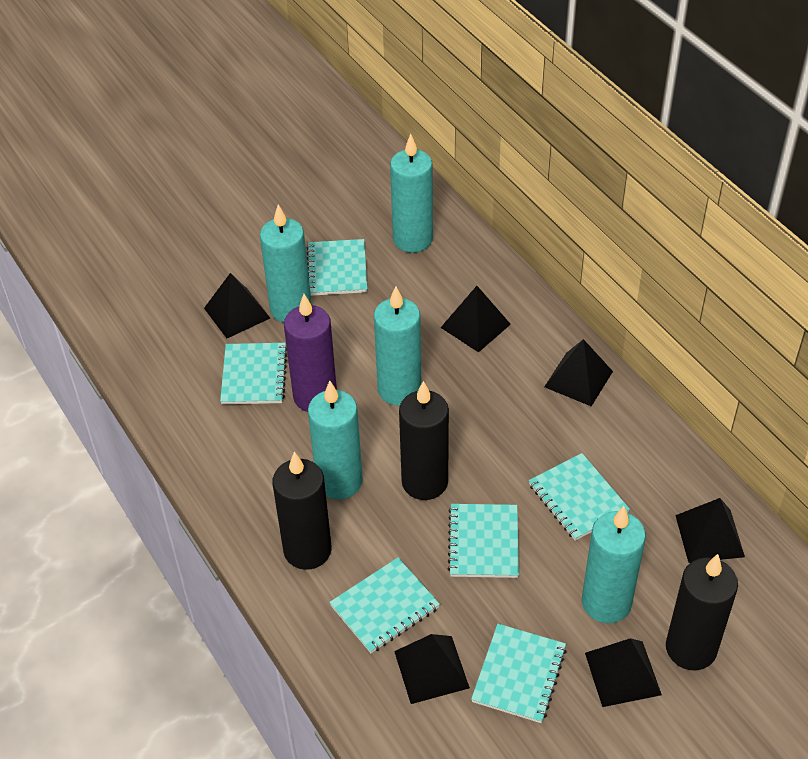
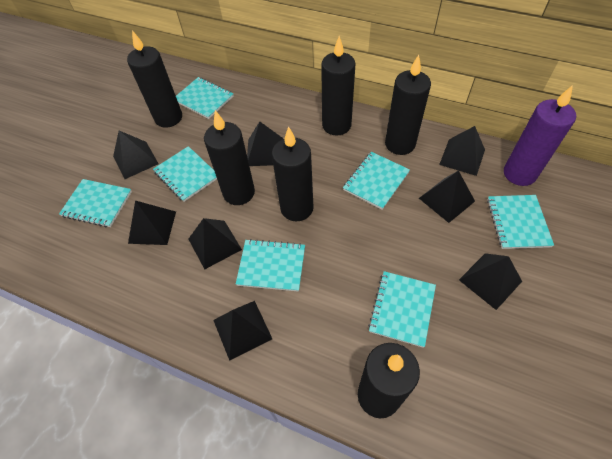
black candle: 3 -> 6
black pyramid: 6 -> 8
turquoise candle: 5 -> 0
turquoise notebook: 6 -> 7

